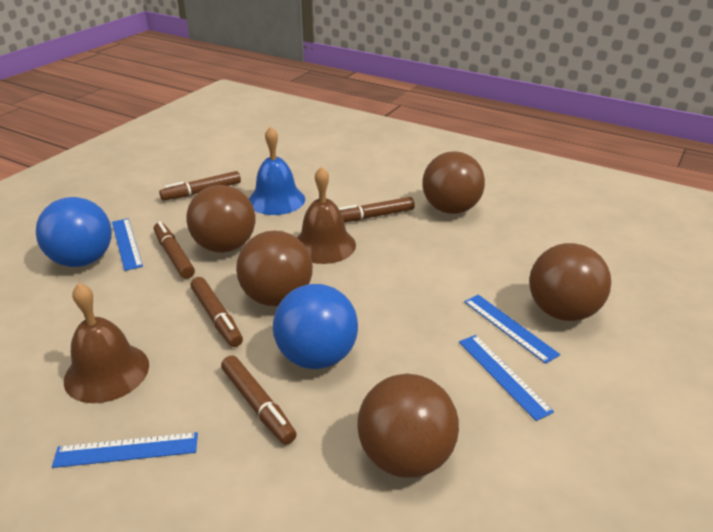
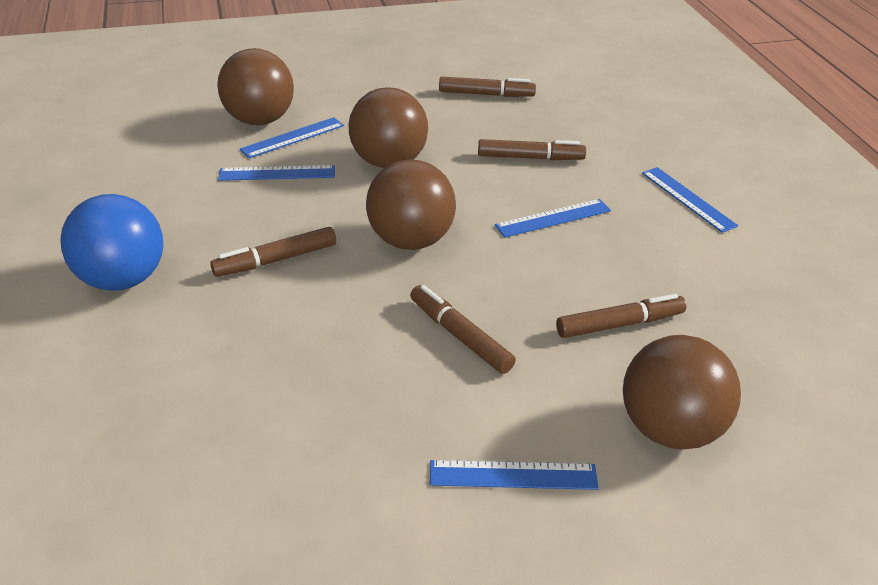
blue ball: 2 -> 1
blue bell: 1 -> 0
blue ruler: 4 -> 5
brown ball: 5 -> 4
brown bell: 2 -> 0

